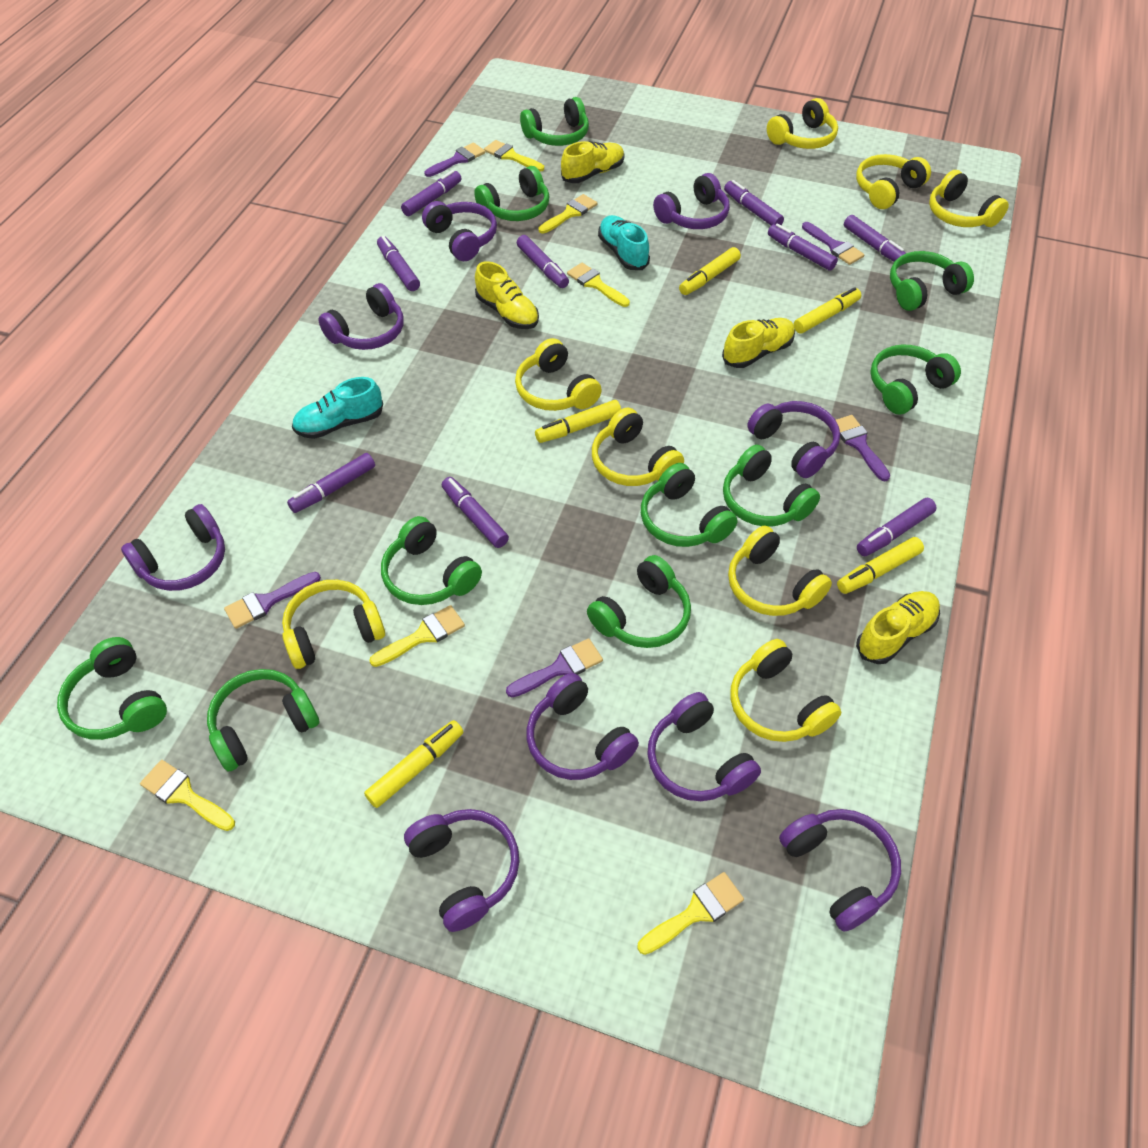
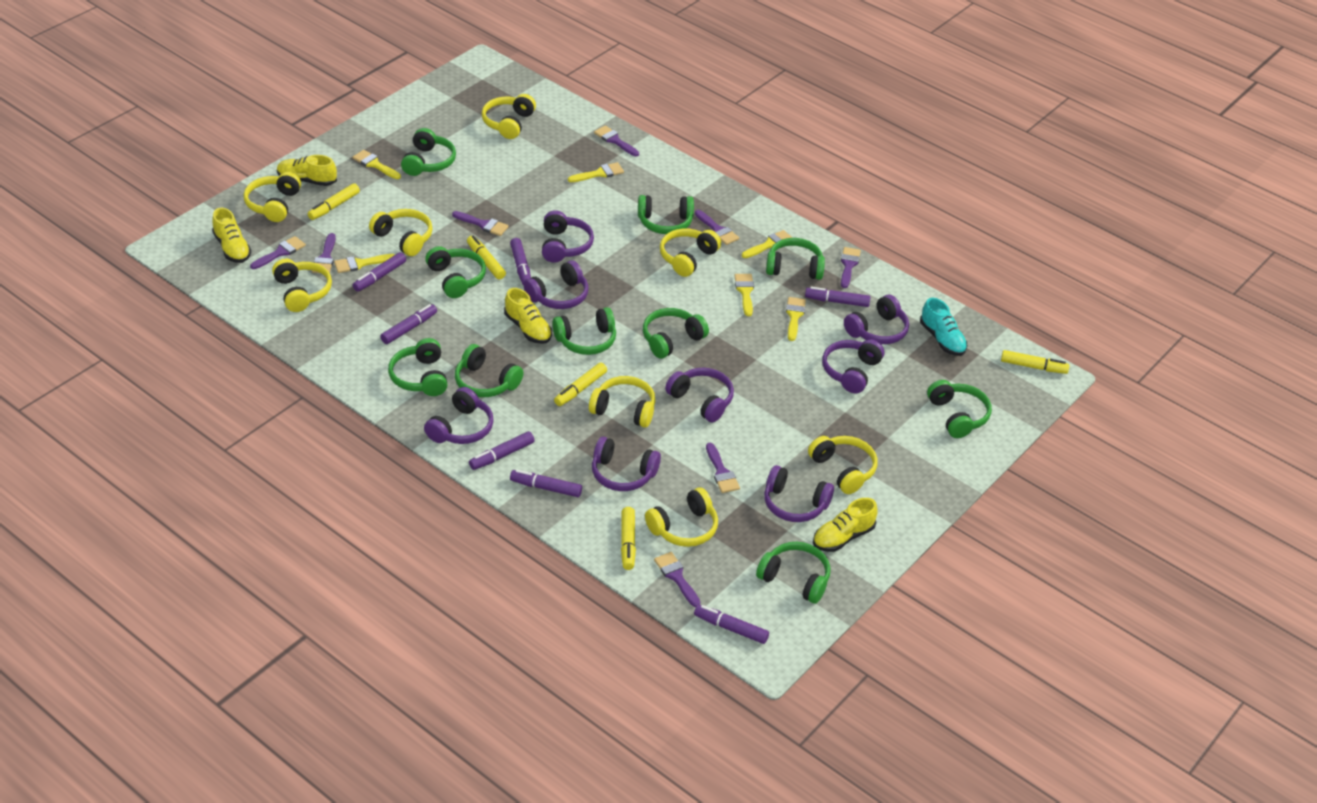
purple brush: 5 -> 8
purple headphones: 9 -> 8
purple marker: 9 -> 7
turquoise shoe: 2 -> 1

